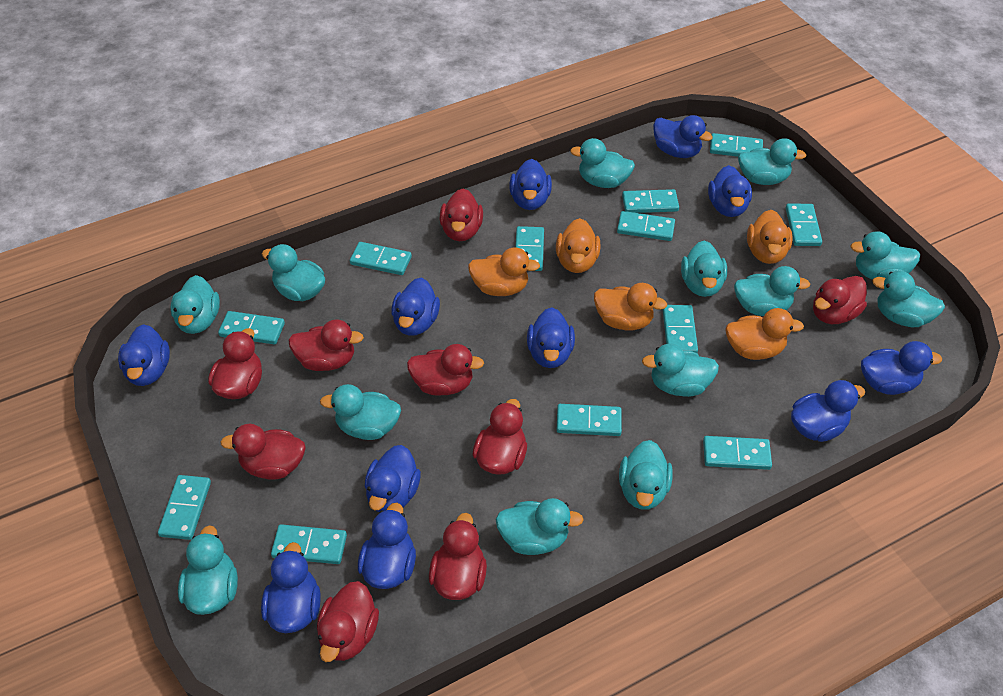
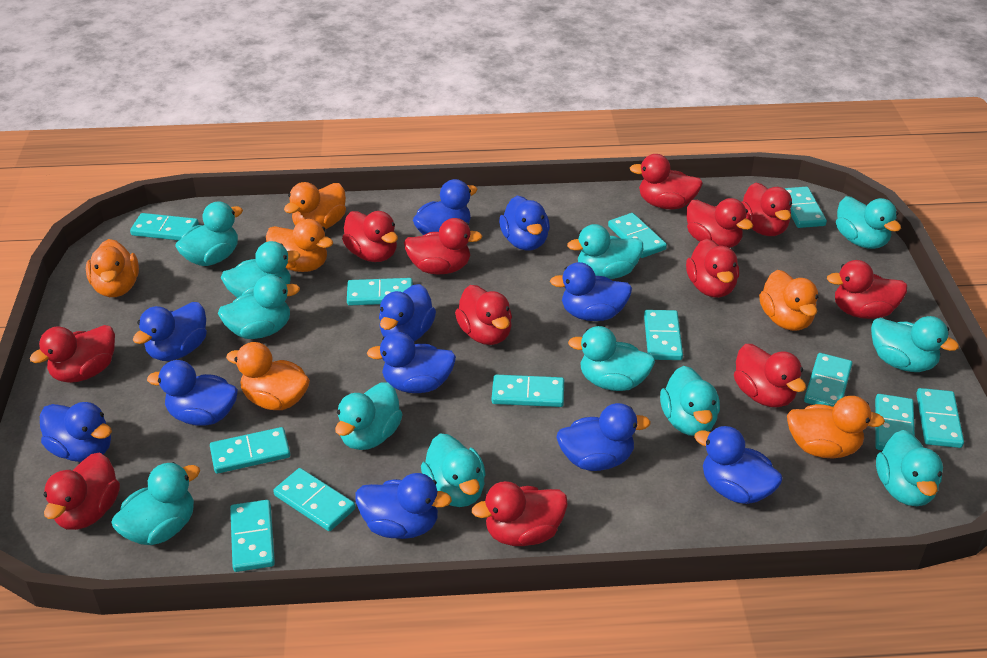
orange duck: 5 -> 6
red duck: 9 -> 12
turquoise duck: 13 -> 12

